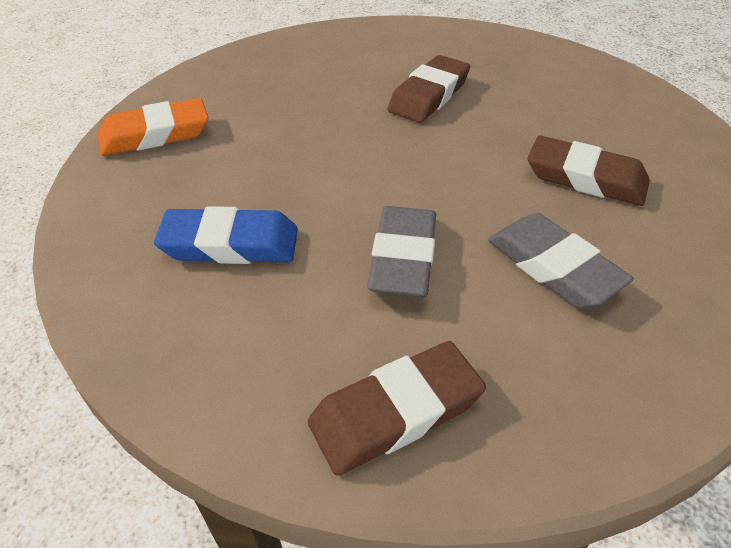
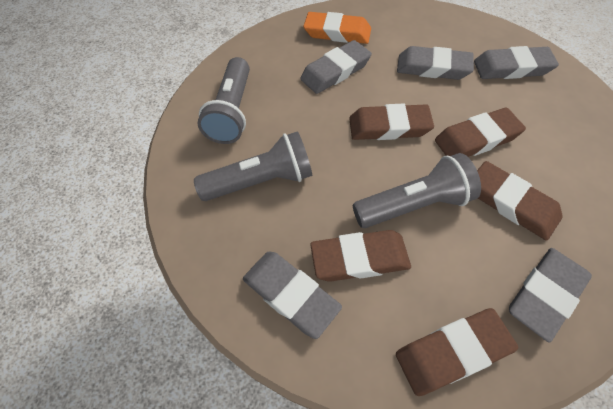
blue eraser: 1 -> 0
brown eraser: 3 -> 5
grey eraser: 2 -> 5
grey flashlight: 0 -> 3

